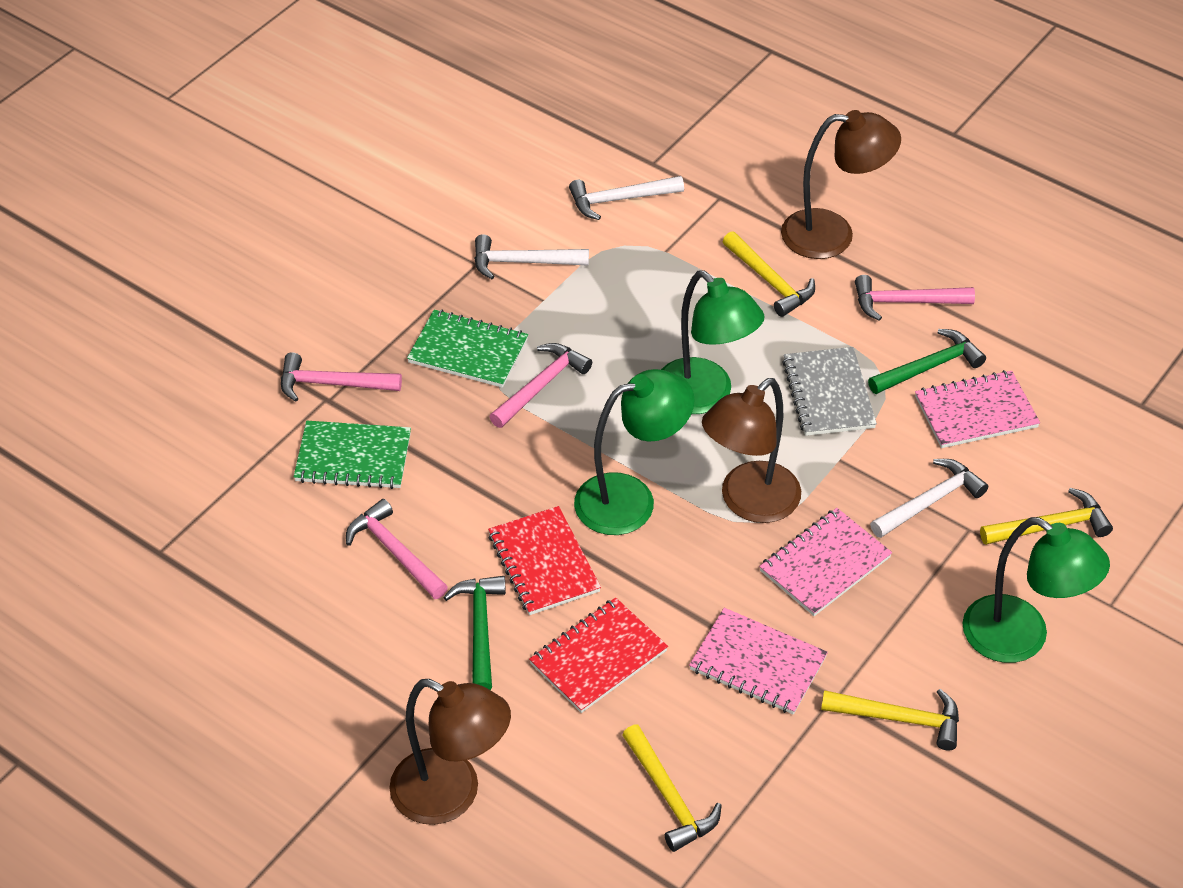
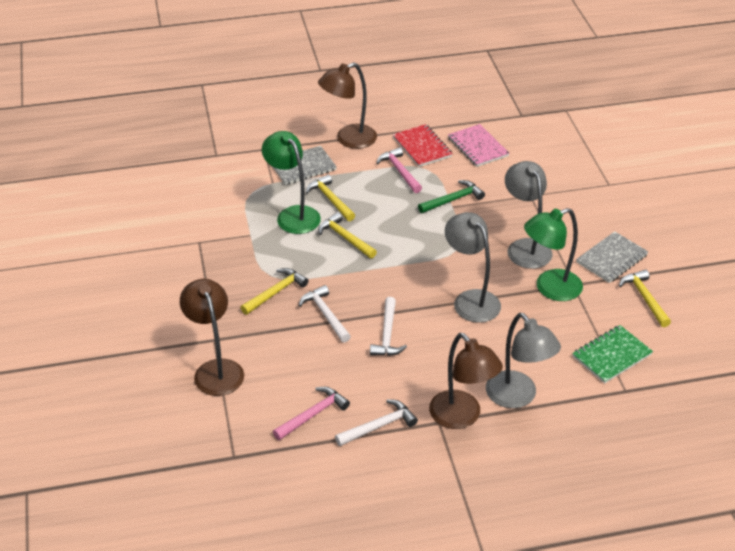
green hammer: 2 -> 1
green lamp: 3 -> 2
green notebook: 2 -> 1
grey lamp: 0 -> 3
grey notebook: 1 -> 2
pink hammer: 4 -> 2
pink notebook: 3 -> 1
red notebook: 2 -> 1

